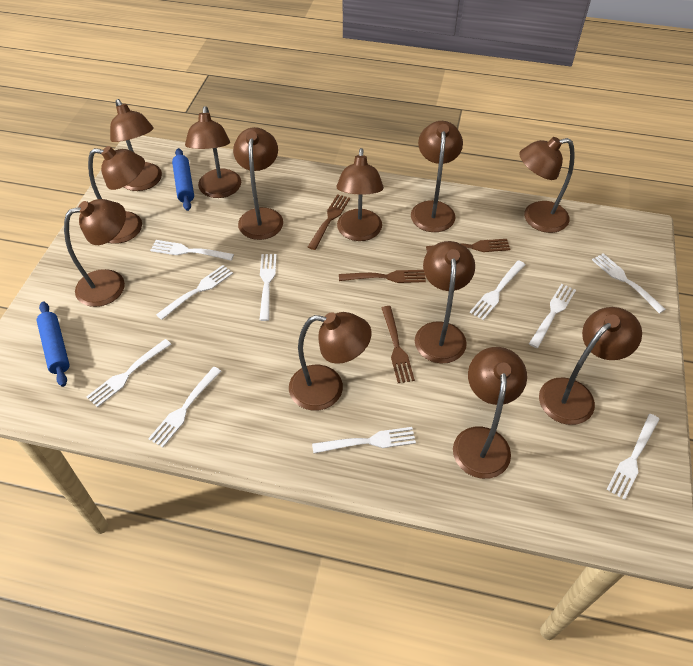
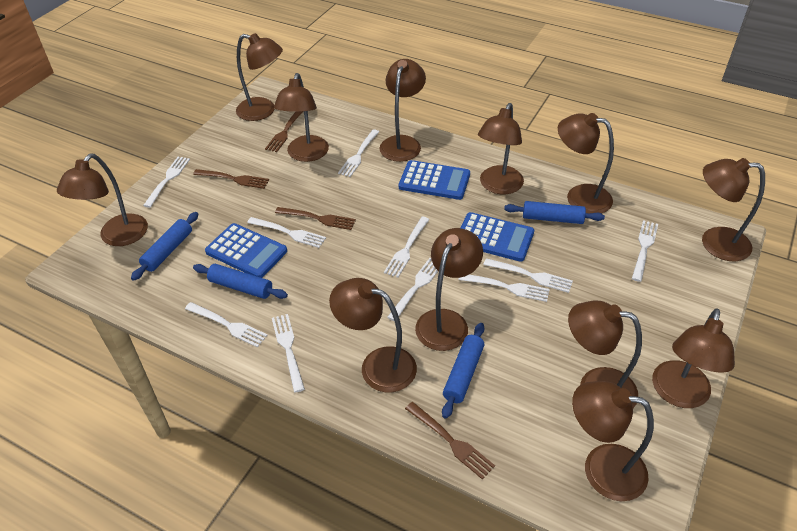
blue calculator: 0 -> 3
blue rolling pin: 2 -> 4

